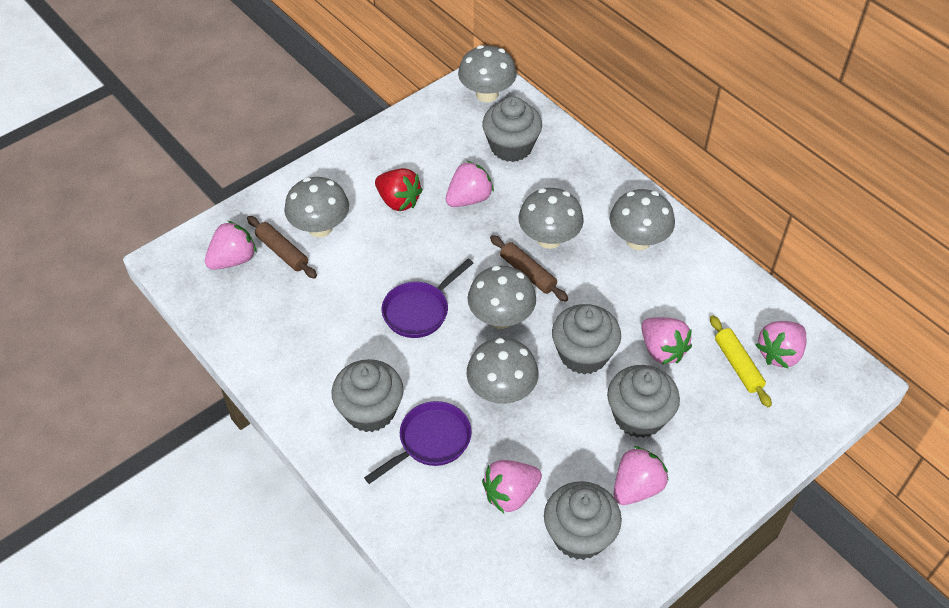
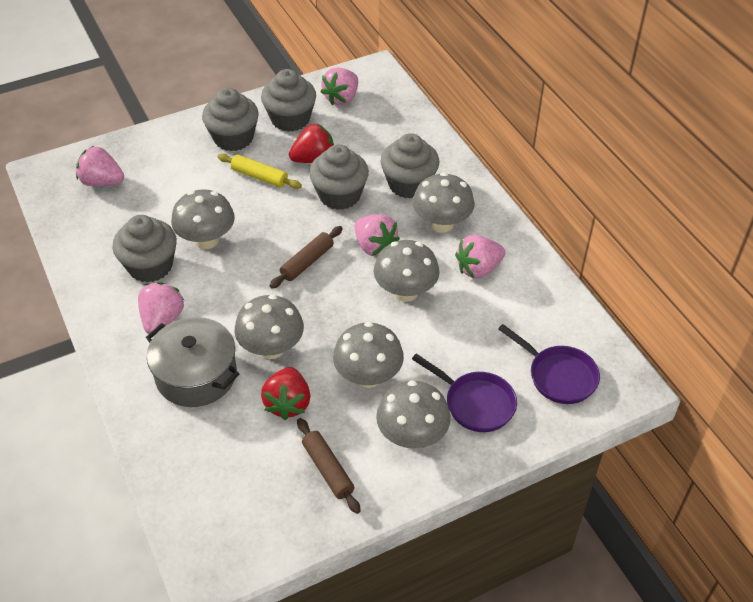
grey pot: 0 -> 1
pink strawberry: 6 -> 5
red strawberry: 1 -> 2

